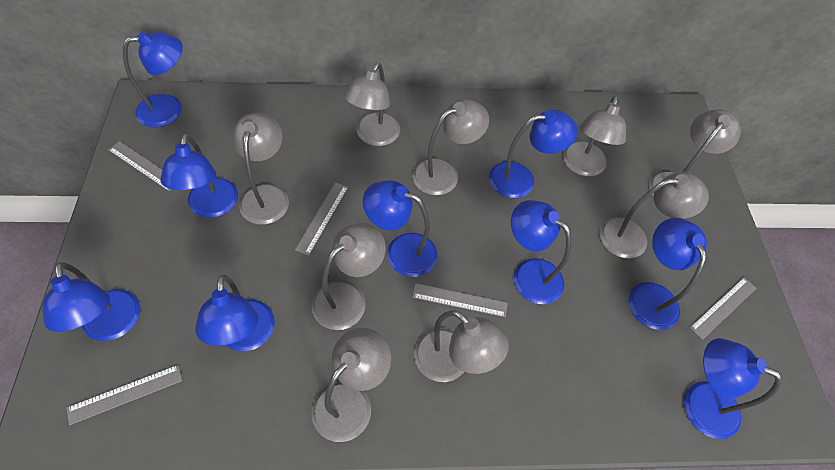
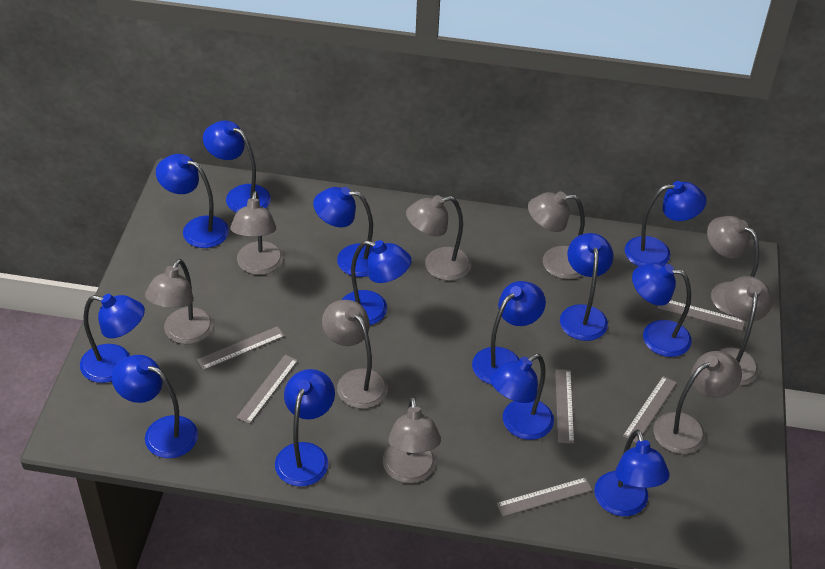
blue lamp: 9 -> 13
grey ruler: 5 -> 6

